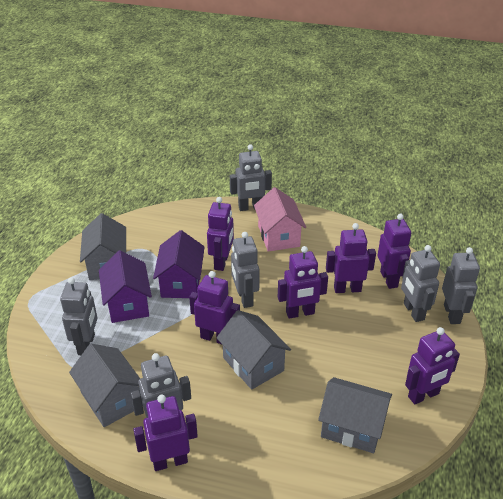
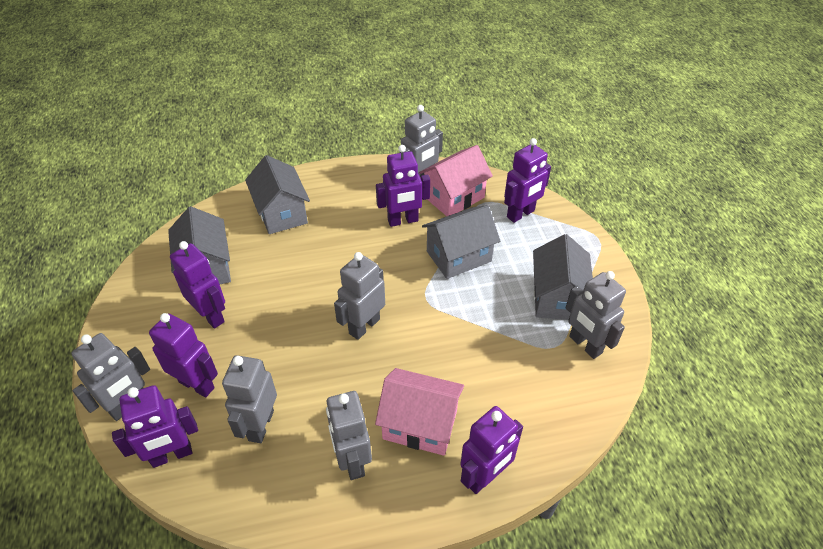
pink house: 1 -> 2
purple house: 2 -> 0
purple robot: 7 -> 6

